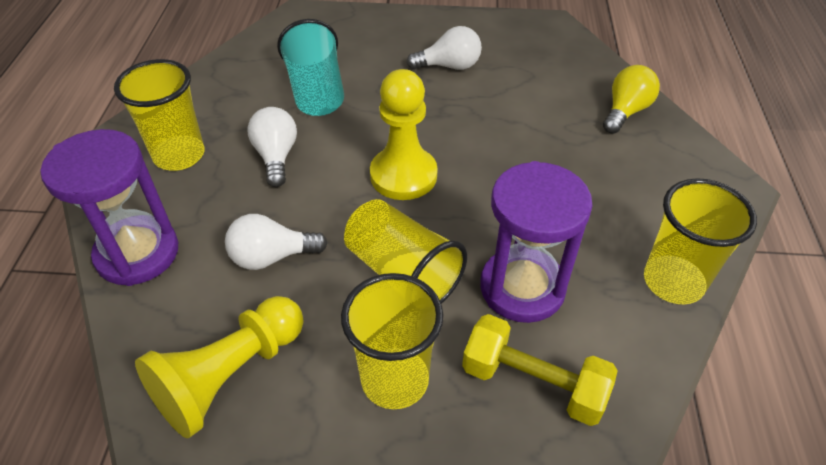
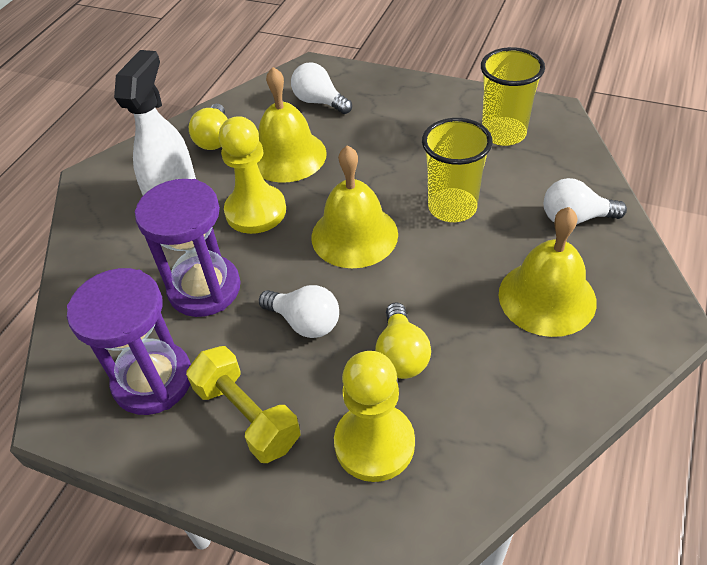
turquoise cup: 1 -> 0
white spray bottle: 0 -> 1
yellow bell: 0 -> 3
yellow cup: 4 -> 2
yellow light bulb: 1 -> 2

